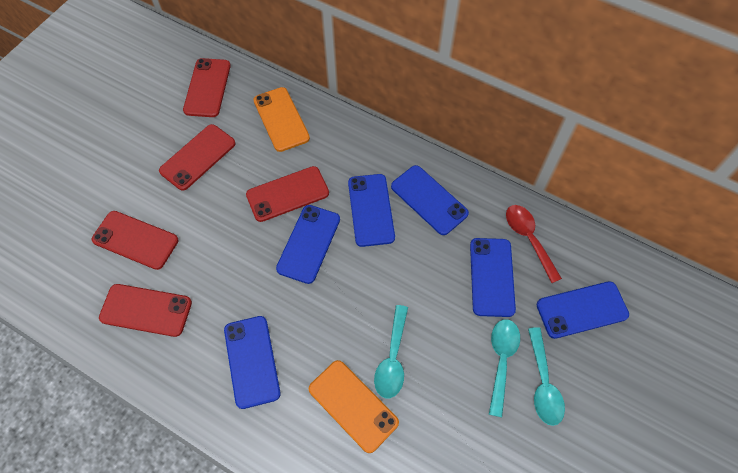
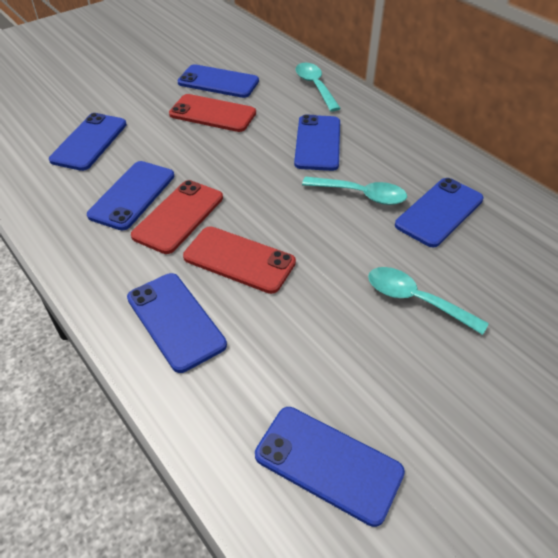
blue phone: 6 -> 7
orange phone: 2 -> 0
red phone: 5 -> 3
red spoon: 1 -> 0

